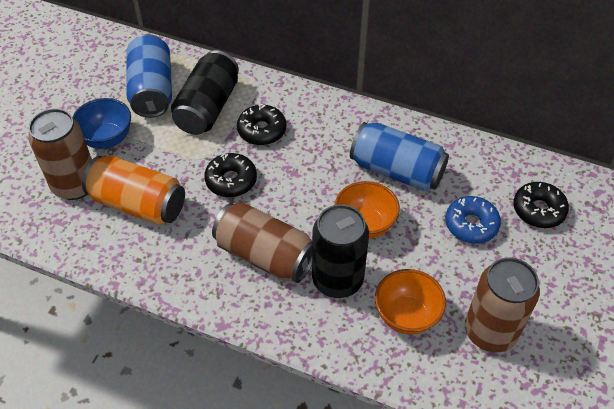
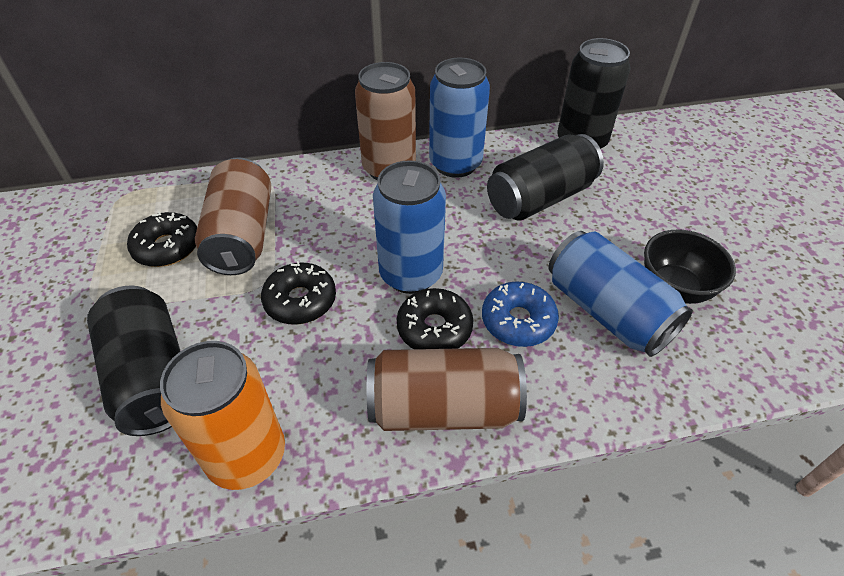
black bowl: 0 -> 1
black can: 2 -> 3
blue bowl: 1 -> 0
blue can: 2 -> 3
orange bowl: 2 -> 0

